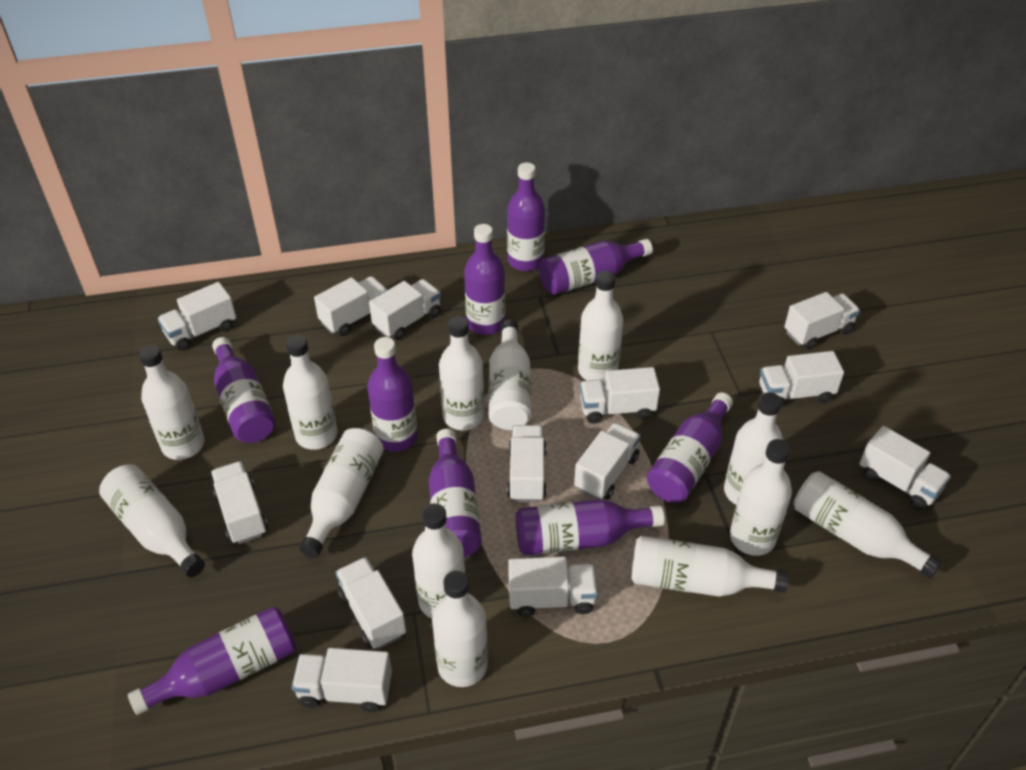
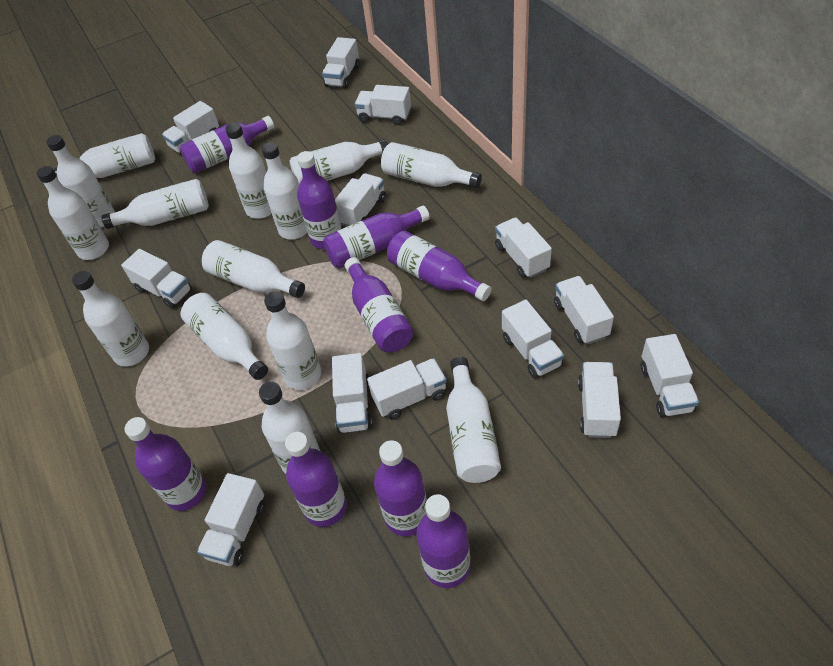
white bottle: 13 -> 14

